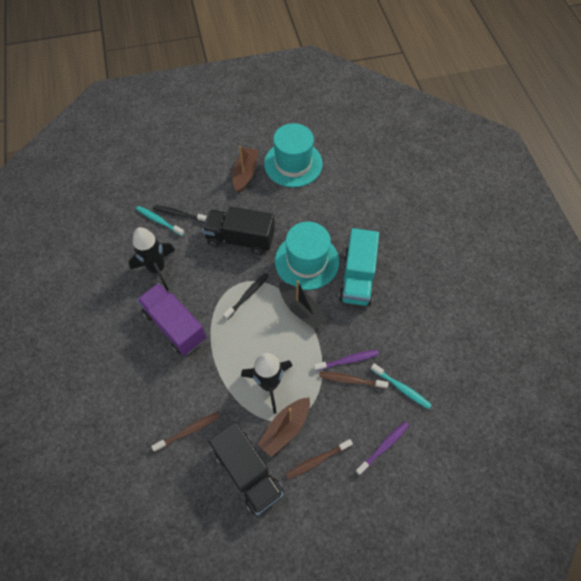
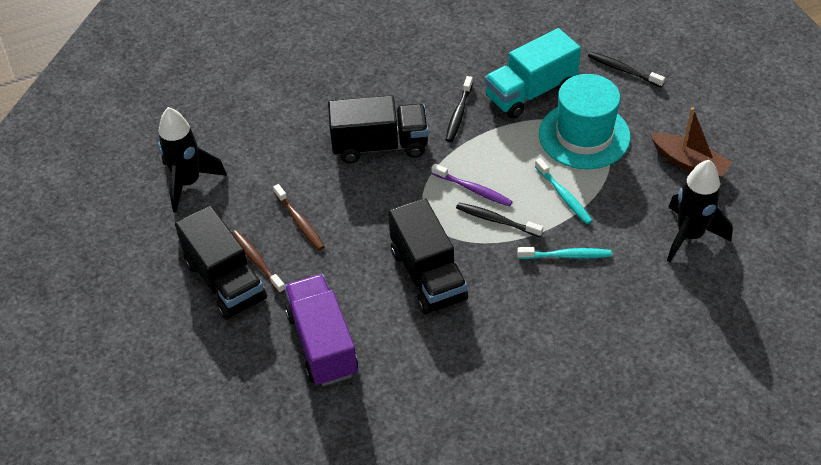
black boat: 1 -> 0
black toothbrush: 2 -> 3
black truck: 2 -> 3
brown boat: 2 -> 1
brown toothbrush: 3 -> 2
purple toothbrush: 2 -> 1
turquoise hat: 2 -> 1

